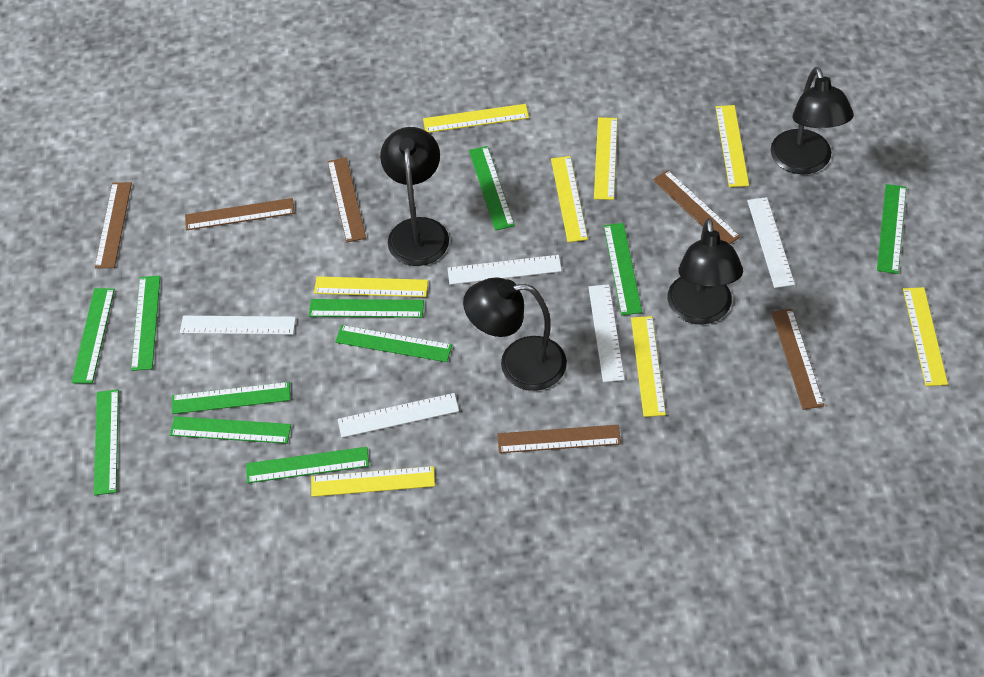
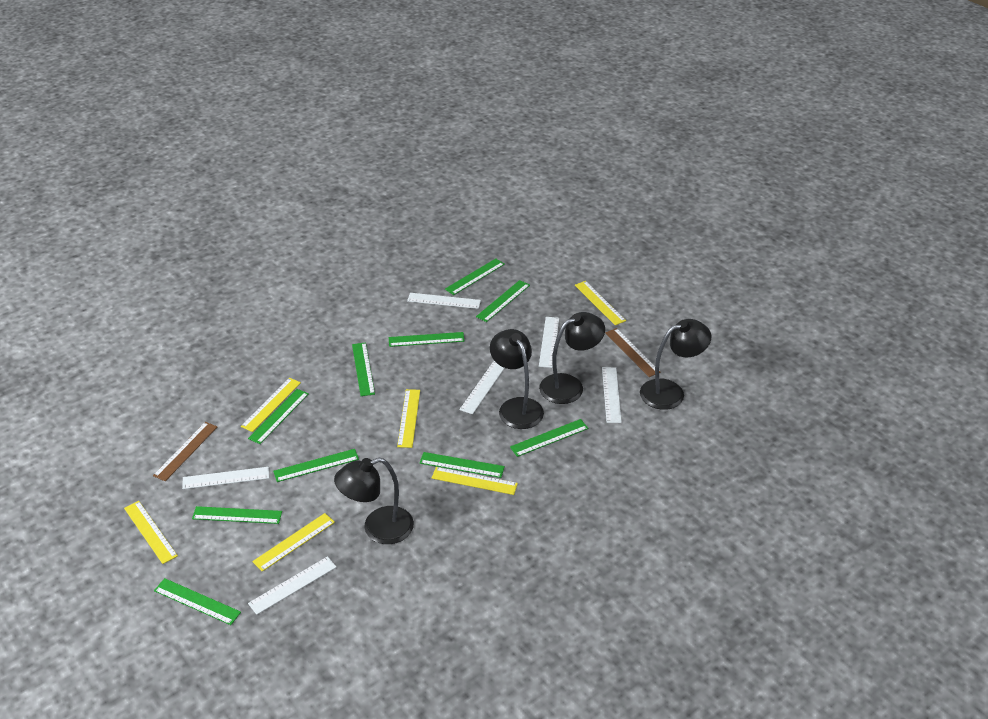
brown ruler: 6 -> 2
green ruler: 11 -> 10
white ruler: 5 -> 6
yellow ruler: 8 -> 6

